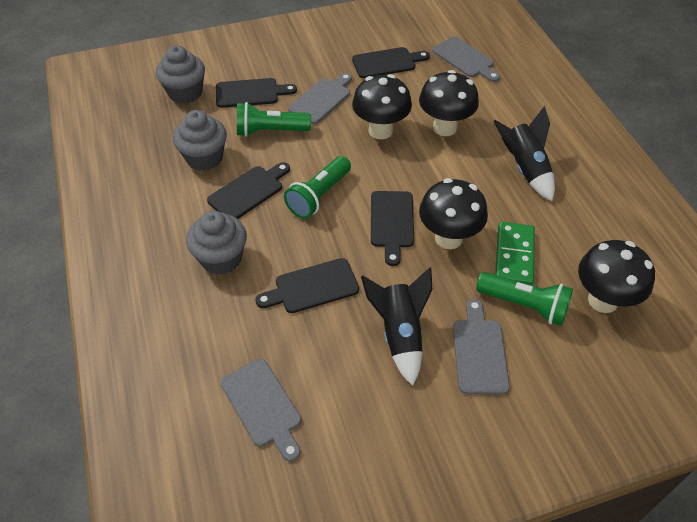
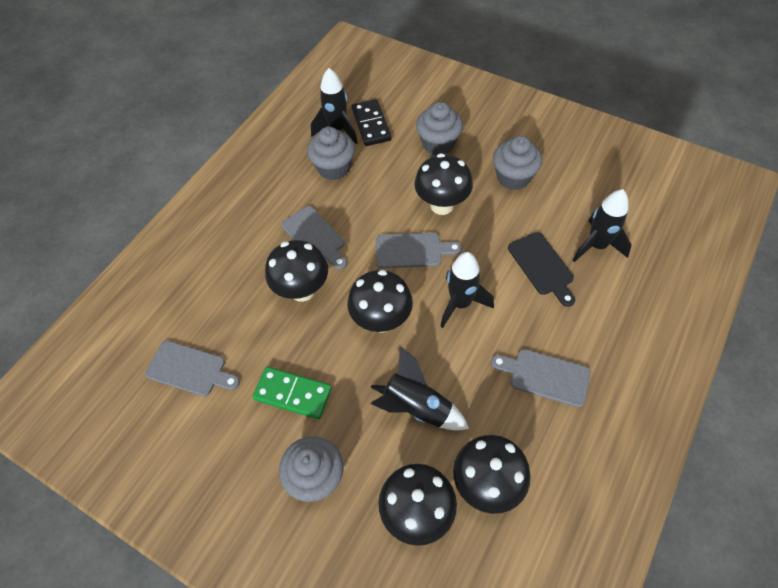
black cutting board: 5 -> 1
black domino: 0 -> 1
black mushroom: 4 -> 5
black rocket: 2 -> 4
green flashlight: 3 -> 0
grey cupcake: 3 -> 4

